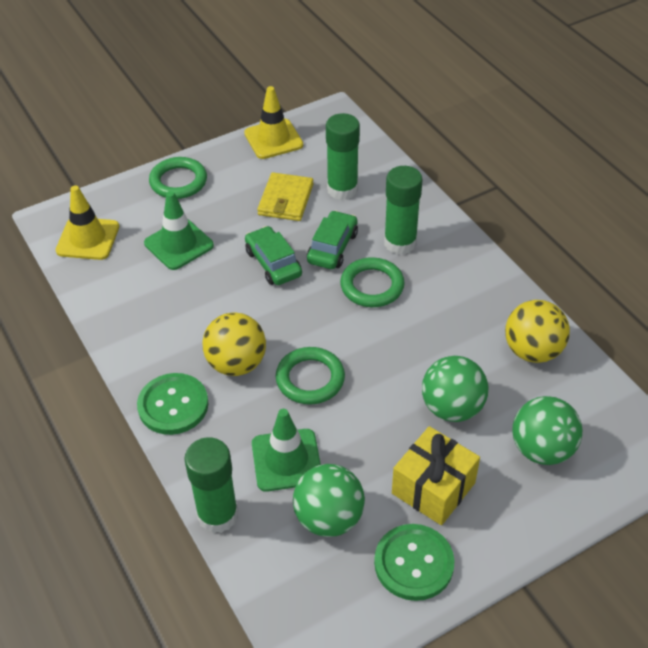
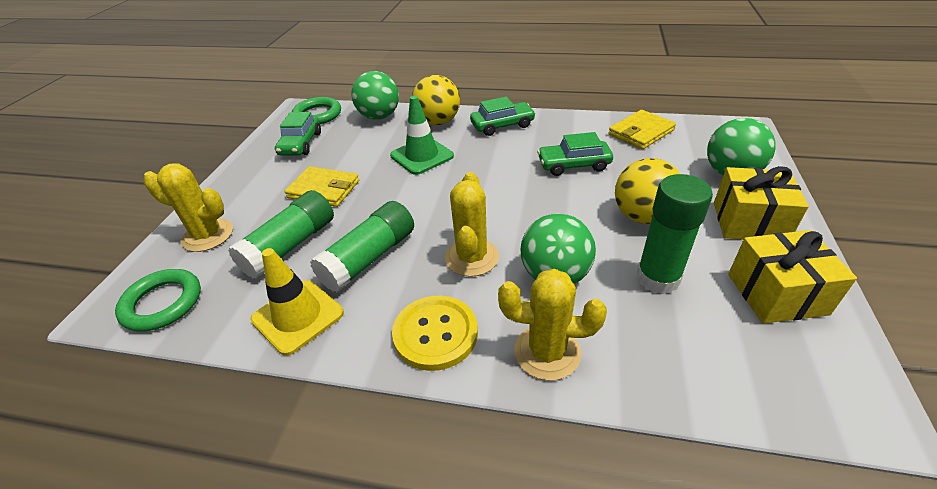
green button: 2 -> 0
green car: 2 -> 3
green ring: 3 -> 2
green traffic cone: 2 -> 1
yellow button: 0 -> 1
yellow cactus: 0 -> 3
yellow gift: 1 -> 2
yellow traffic cone: 2 -> 1
yellow wallet: 1 -> 2

